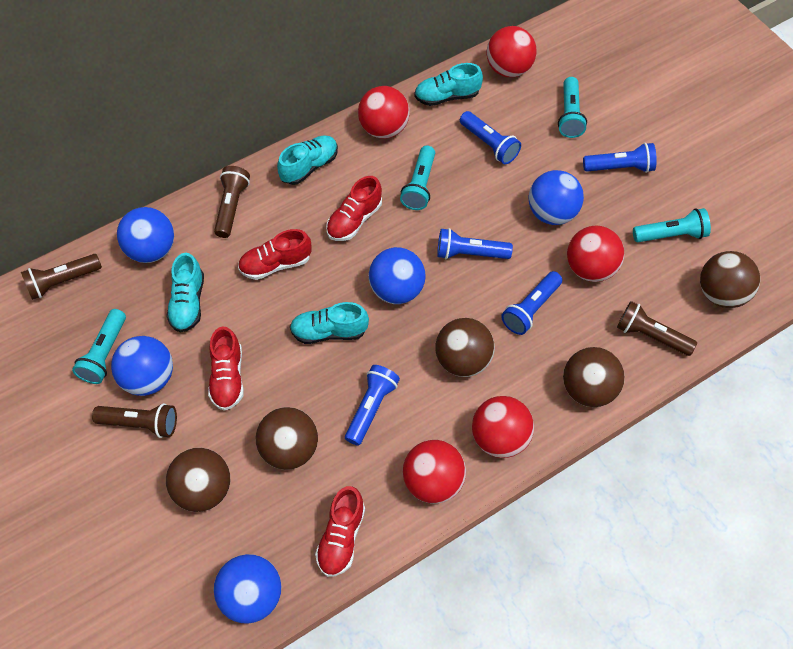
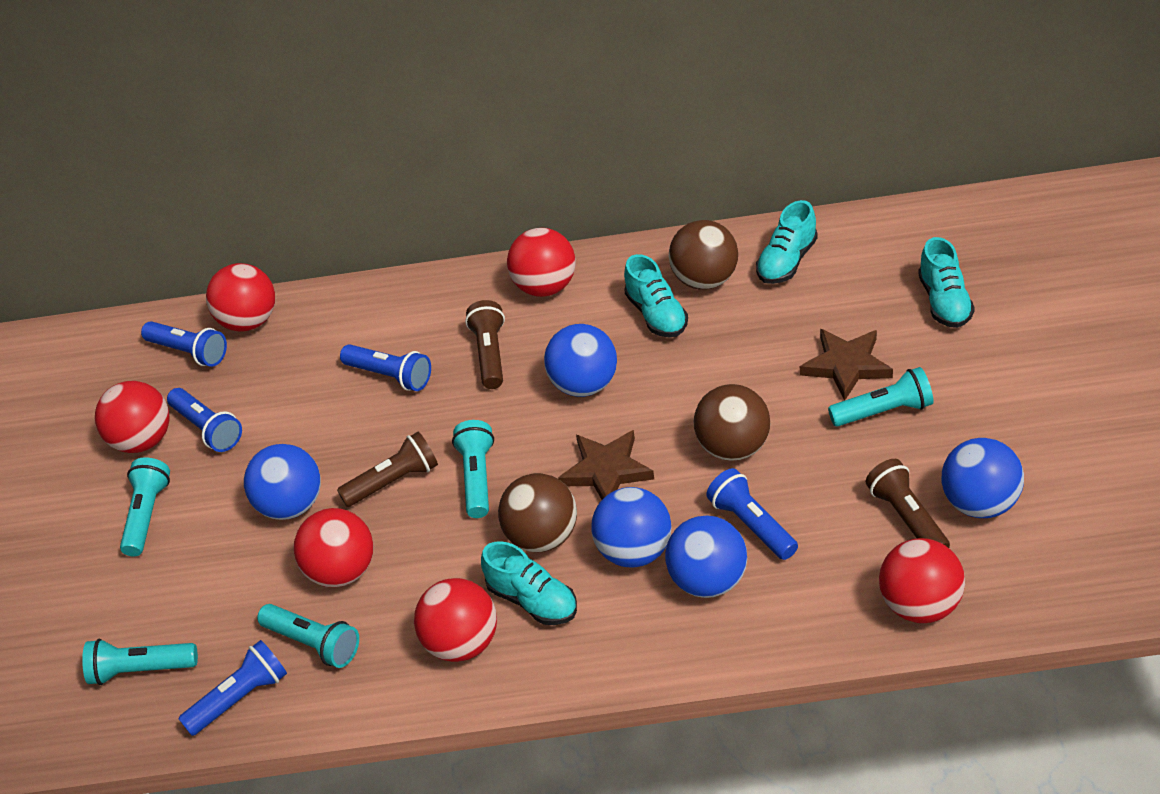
brown ball: 5 -> 3
brown flashlight: 4 -> 3
brown star: 0 -> 2
red ball: 5 -> 6
red shoe: 4 -> 0
turquoise flashlight: 4 -> 5

